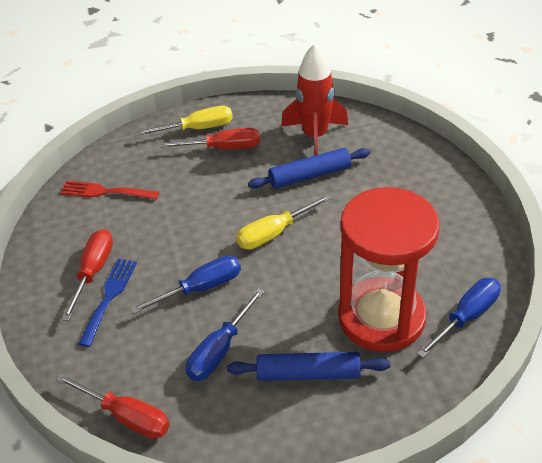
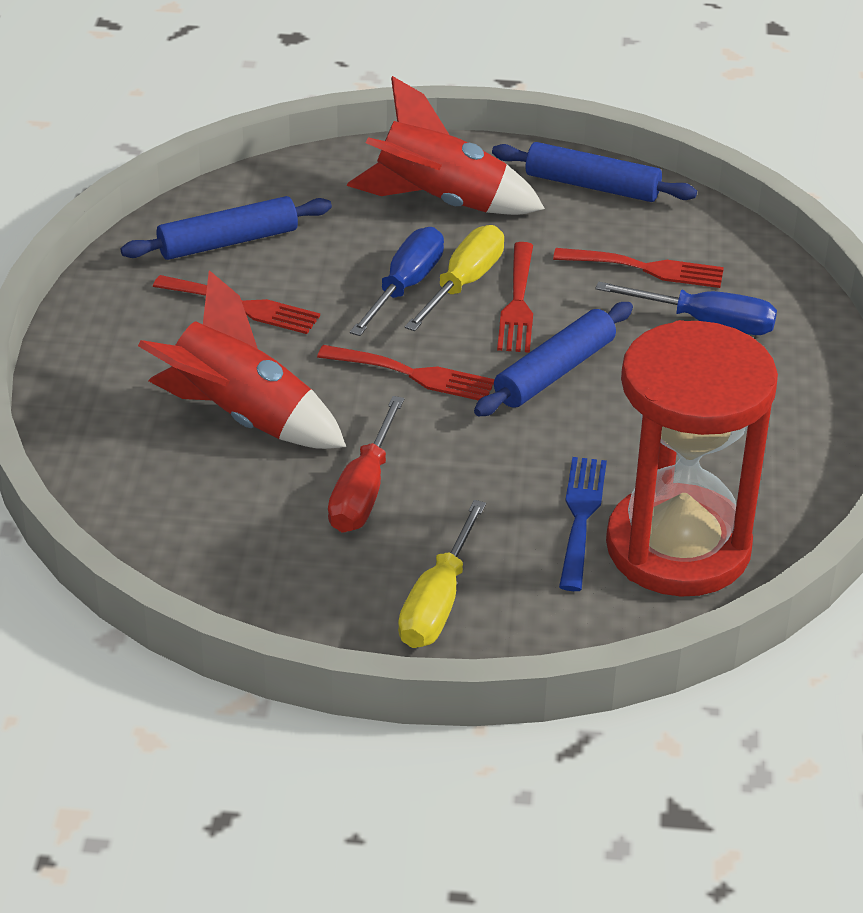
blue rolling pin: 2 -> 3
blue screwdriver: 3 -> 2
red fork: 1 -> 4
red rocket: 1 -> 2
red screwdriver: 3 -> 1

